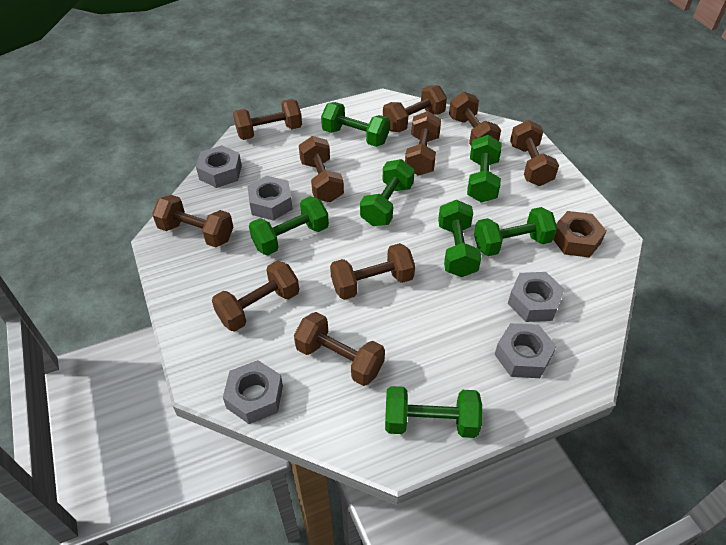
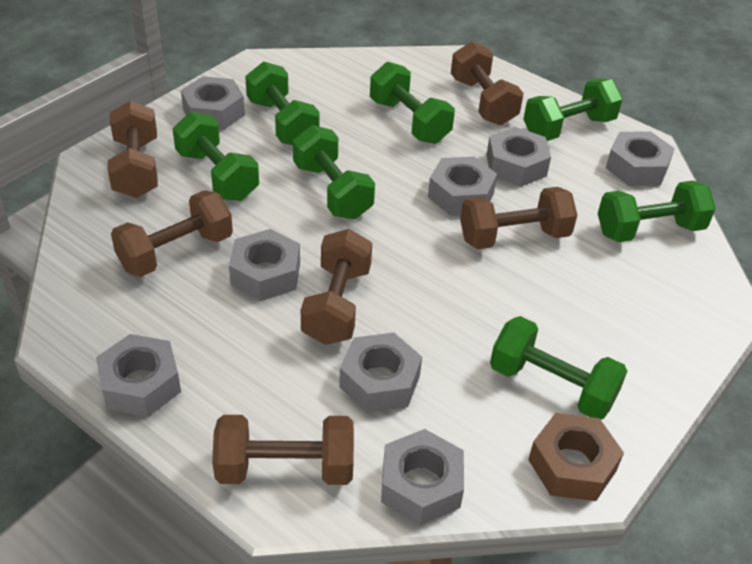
brown dumbbell: 10 -> 6
grey nut: 5 -> 8

